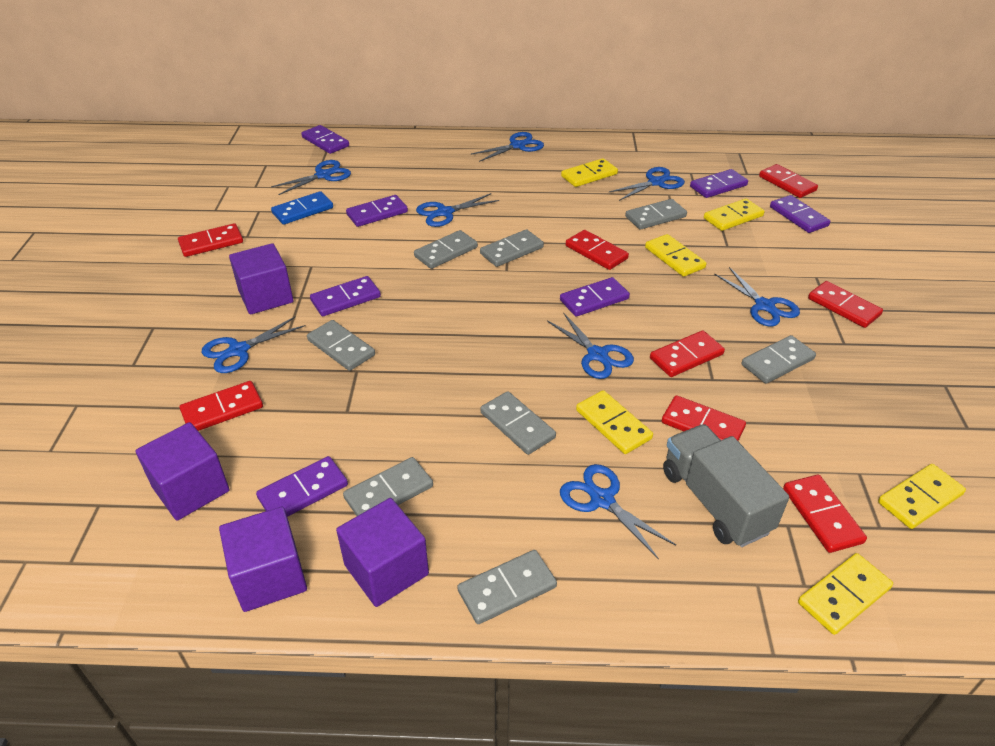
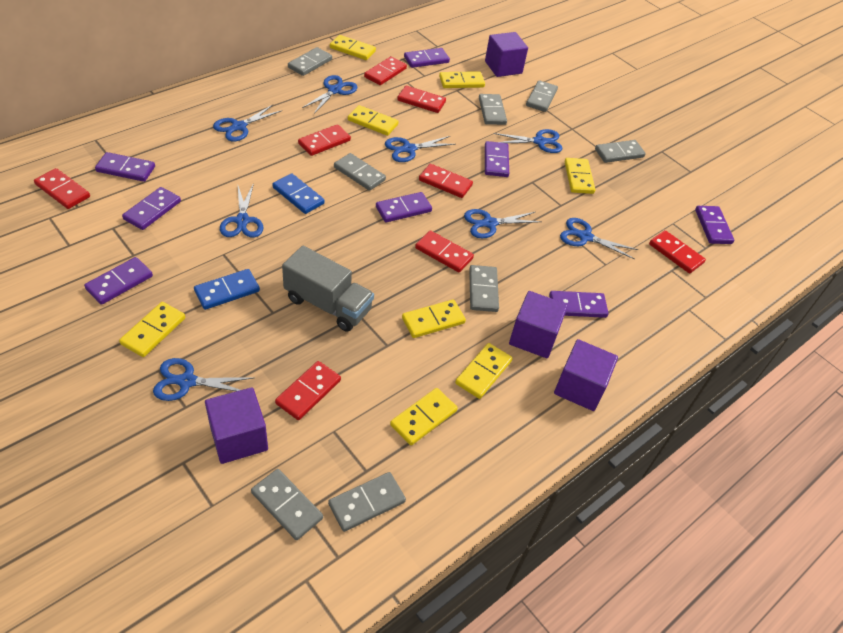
blue domino: 1 -> 2
purple domino: 7 -> 8
yellow domino: 6 -> 8

